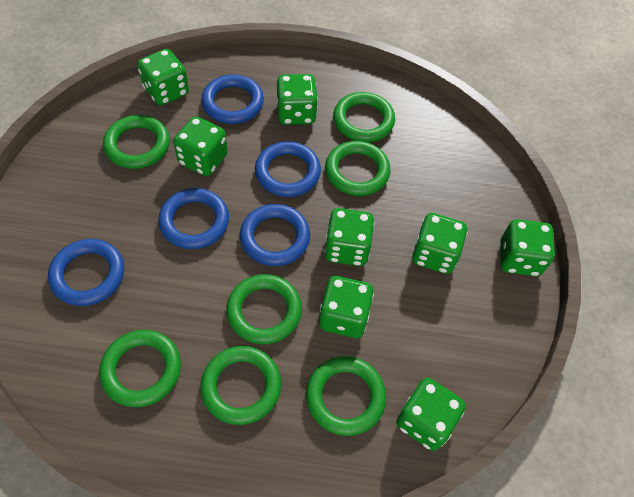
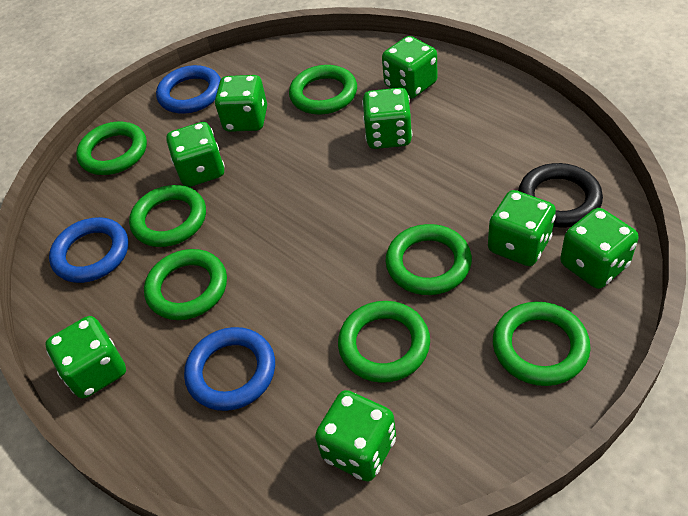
black ring: 0 -> 1
blue ring: 5 -> 3

